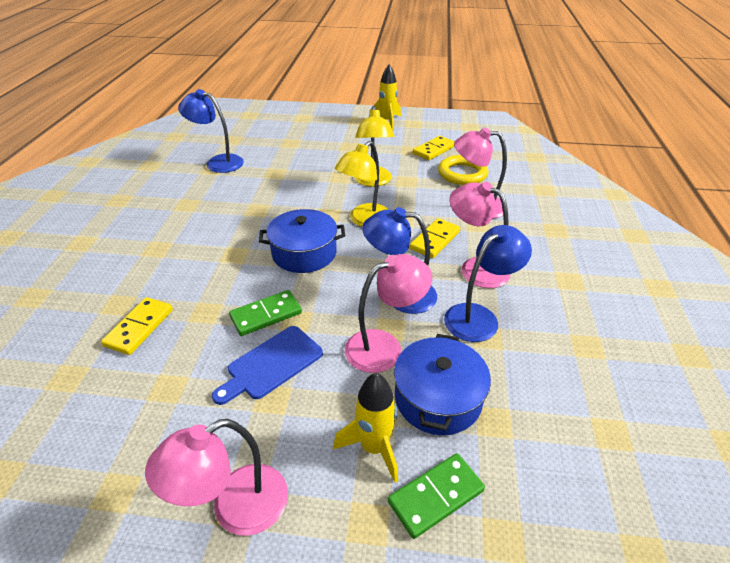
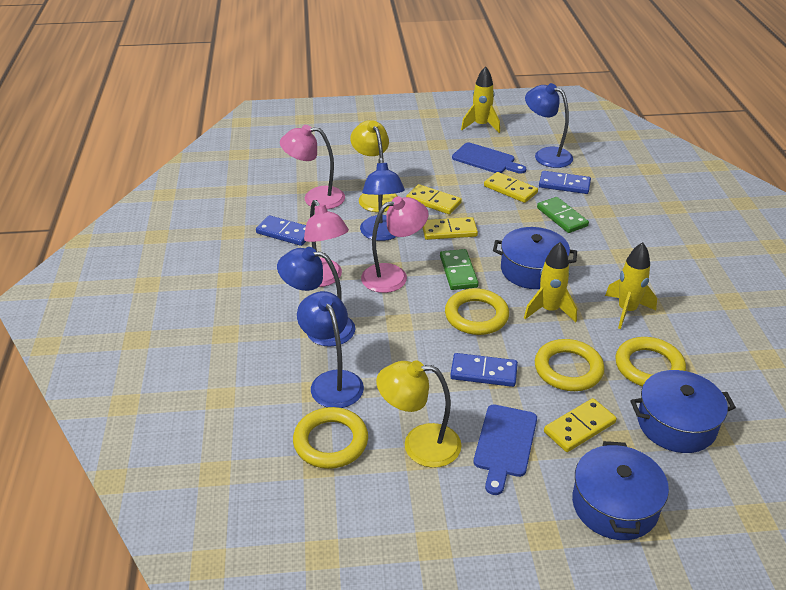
blue cutting board: 1 -> 2
blue domino: 0 -> 3
blue lamp: 3 -> 4
blue pot: 2 -> 3
pink lamp: 4 -> 3
yellow domino: 3 -> 4
yellow ring: 1 -> 4
yellow rocket: 2 -> 3

